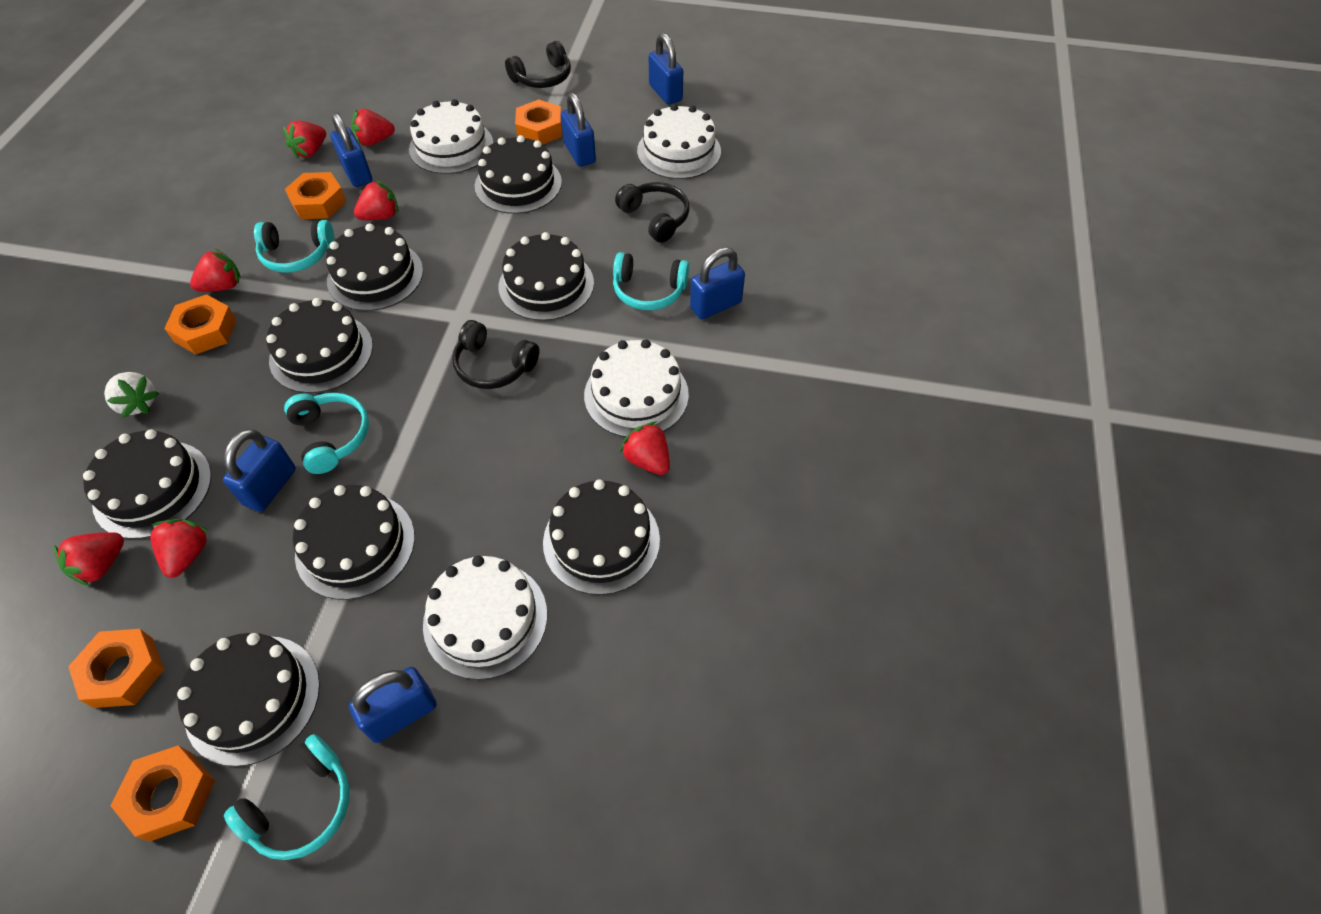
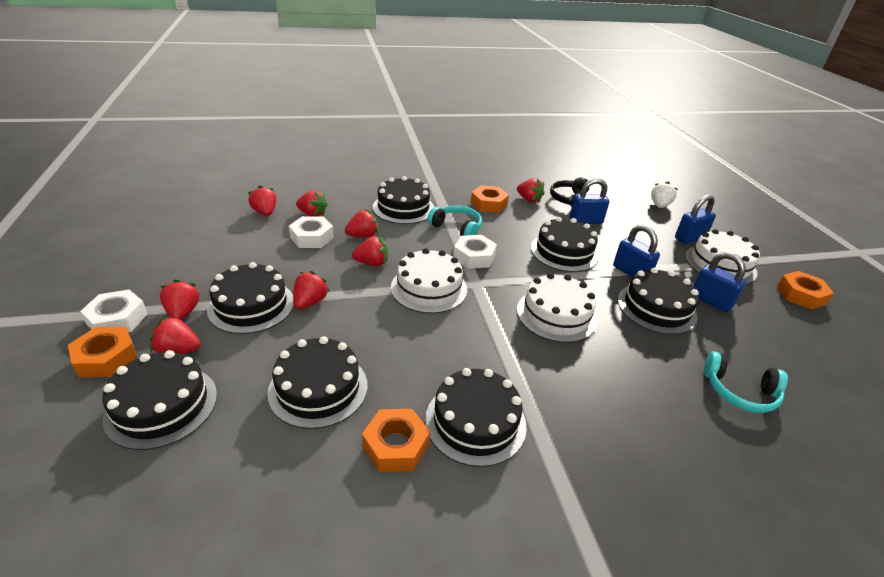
black cake: 8 -> 7
black headphones: 3 -> 1
blue padlock: 6 -> 4
orange nut: 5 -> 4
red strawberry: 7 -> 8
turquoise headphones: 4 -> 2
white cake: 4 -> 3
white nut: 0 -> 3

